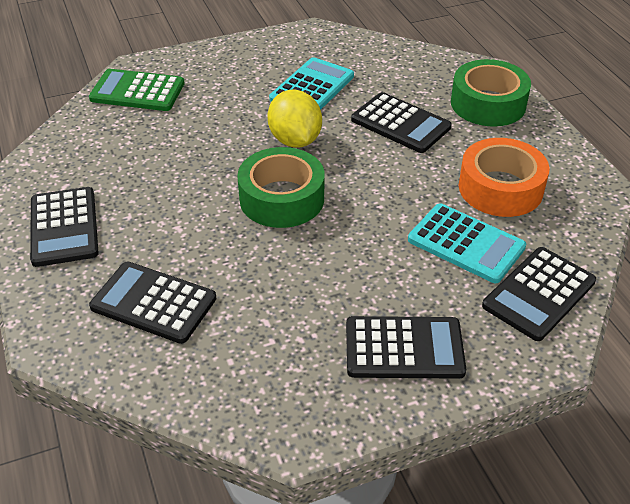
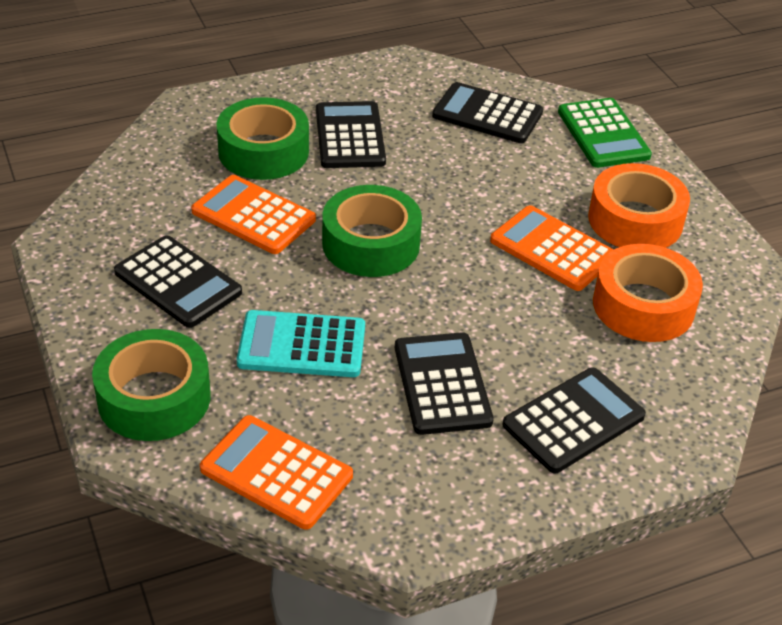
green tape: 2 -> 3
orange calculator: 0 -> 3
orange tape: 1 -> 2
turquoise calculator: 2 -> 1
yellow lemon: 1 -> 0

